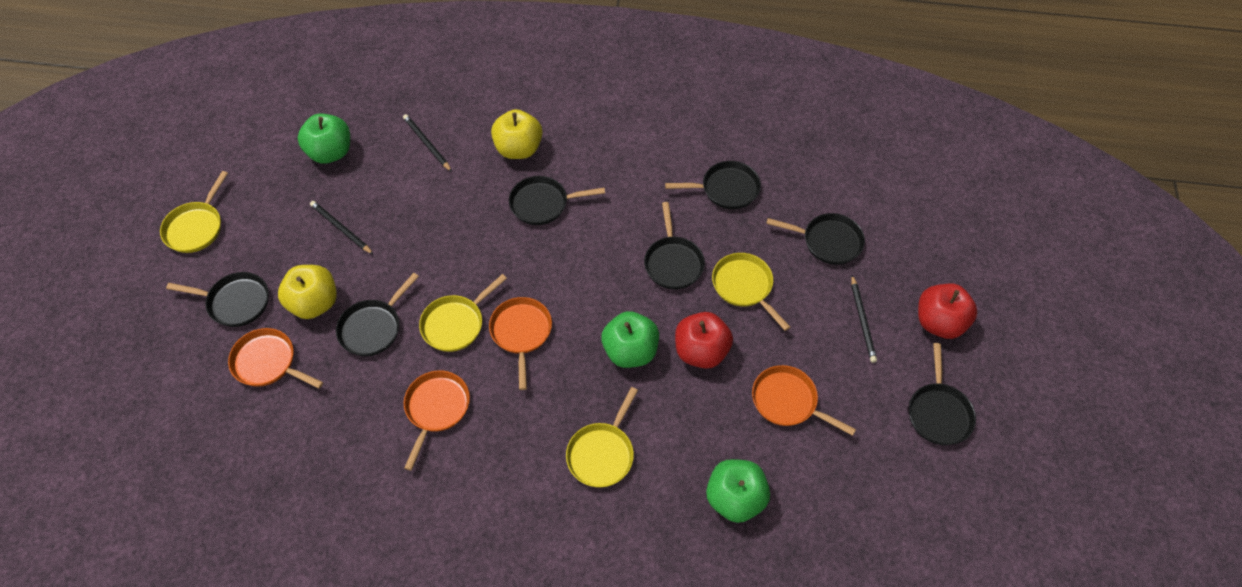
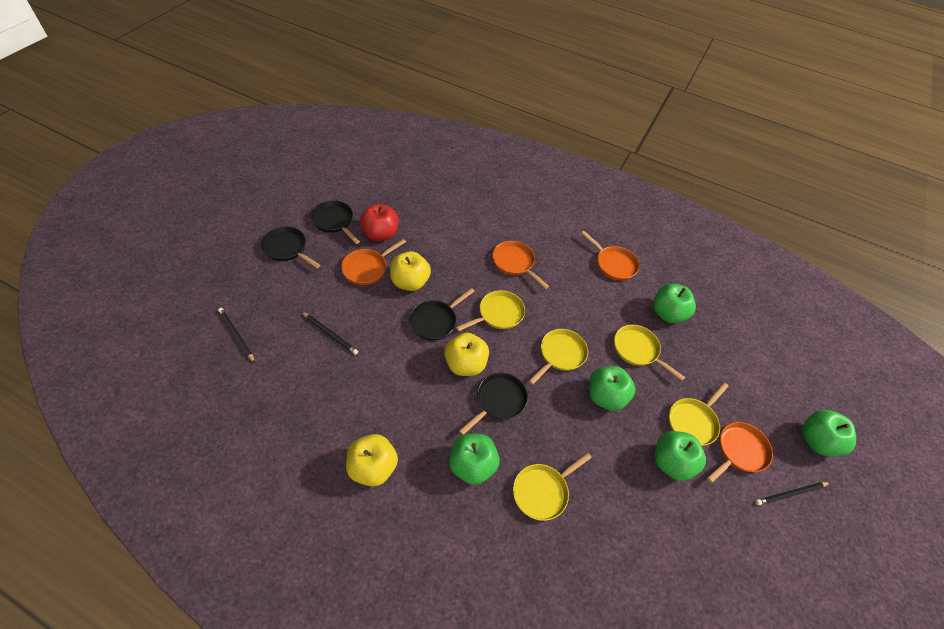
black pan: 7 -> 4
green apple: 3 -> 5
red apple: 2 -> 1
yellow apple: 2 -> 3
yellow pan: 4 -> 5

